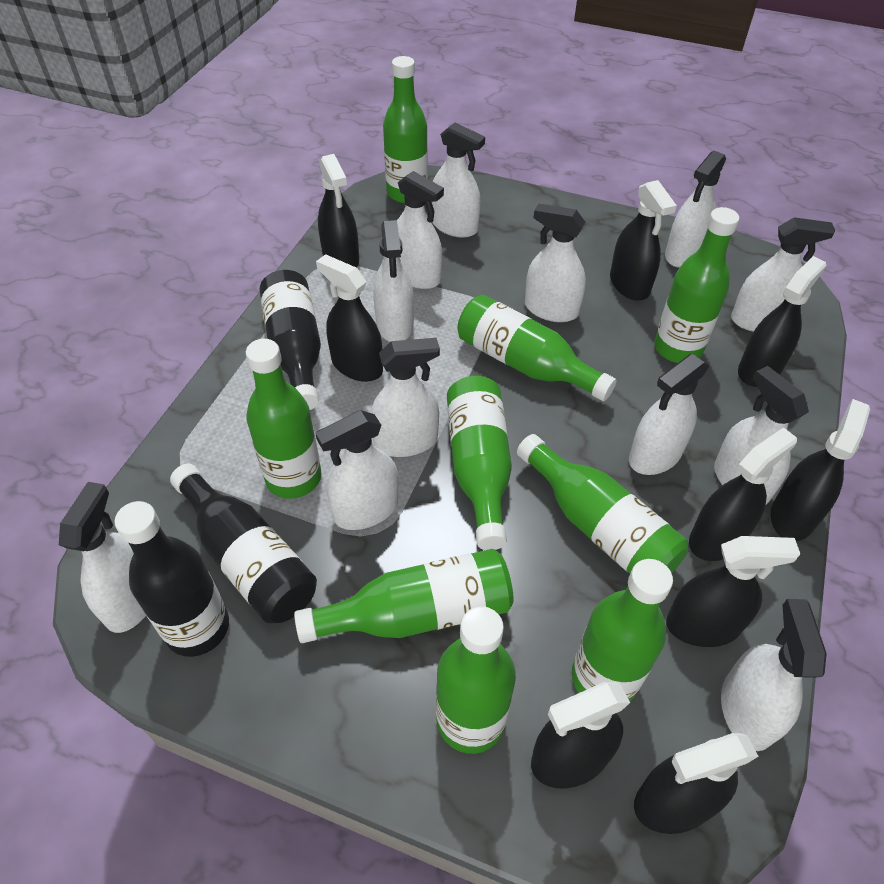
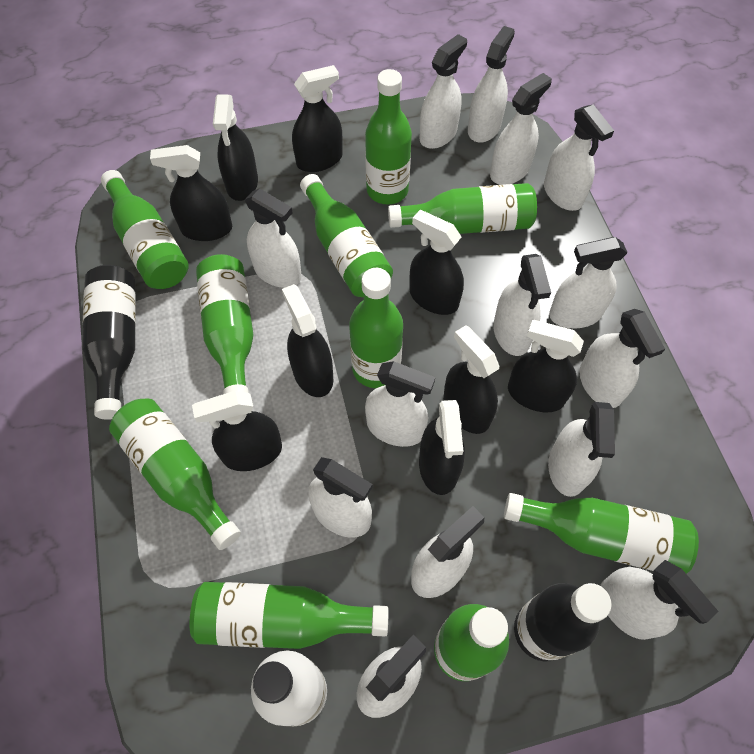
black bottle: 3 -> 2
green bottle: 9 -> 10
white bottle: 0 -> 1
white spray bottle: 12 -> 14

